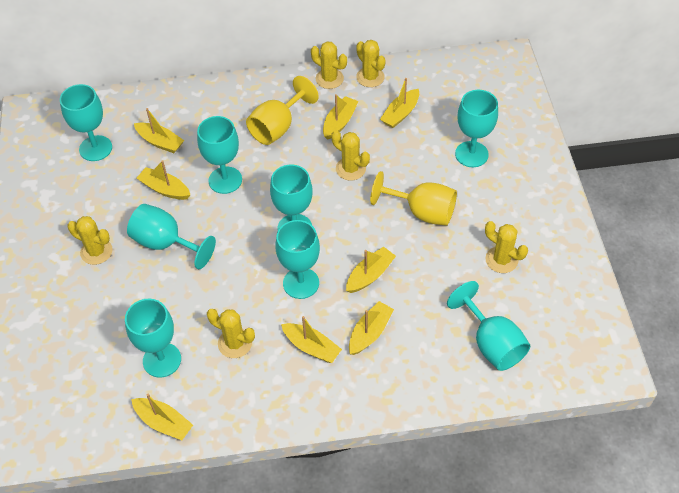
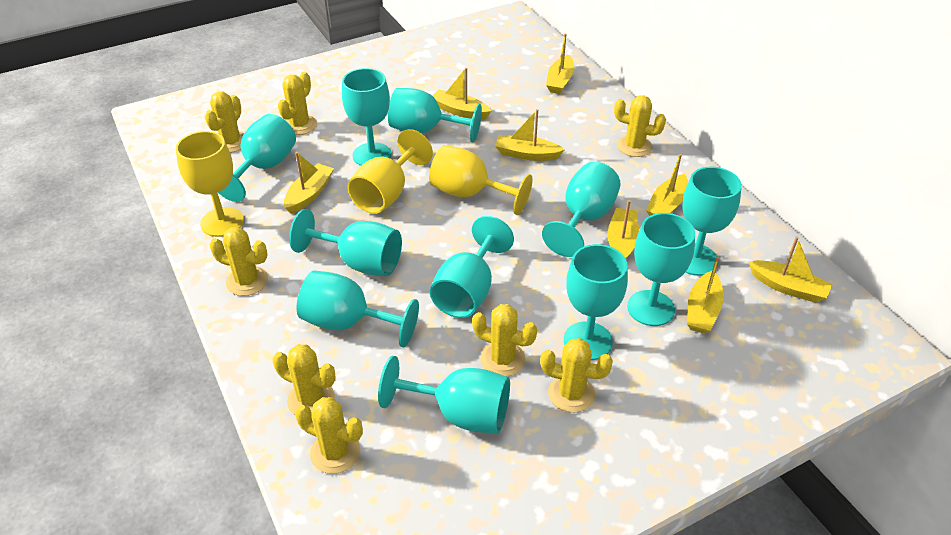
turquoise goblet: 8 -> 11
yellow cactus: 6 -> 8
yellow goblet: 2 -> 3

